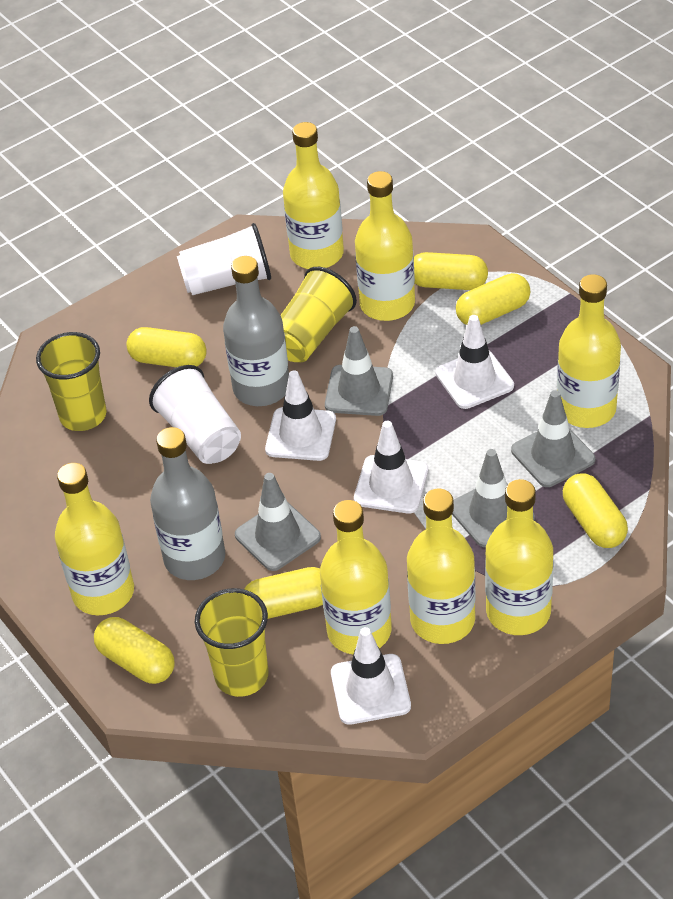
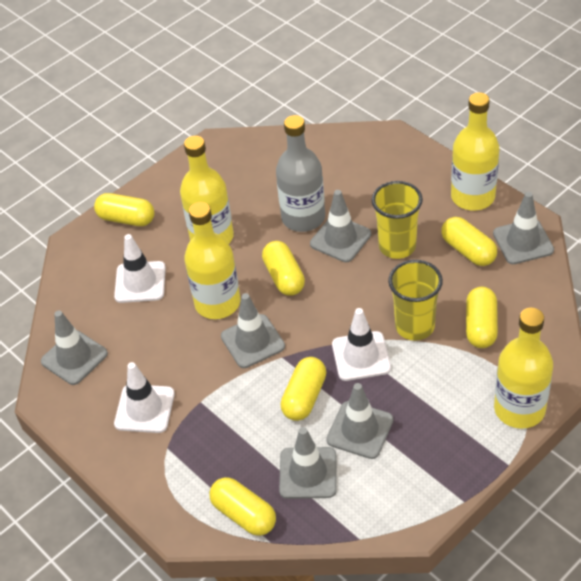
grey bottle: 2 -> 1
grey traffic cone: 4 -> 6
white cup: 2 -> 0
white traffic cone: 4 -> 3
yellow bottle: 7 -> 4
yellow cup: 3 -> 2

